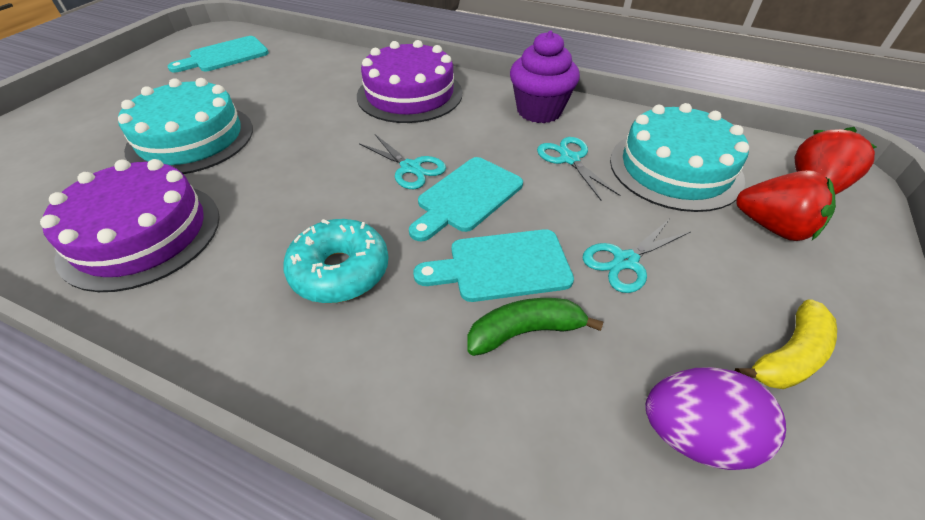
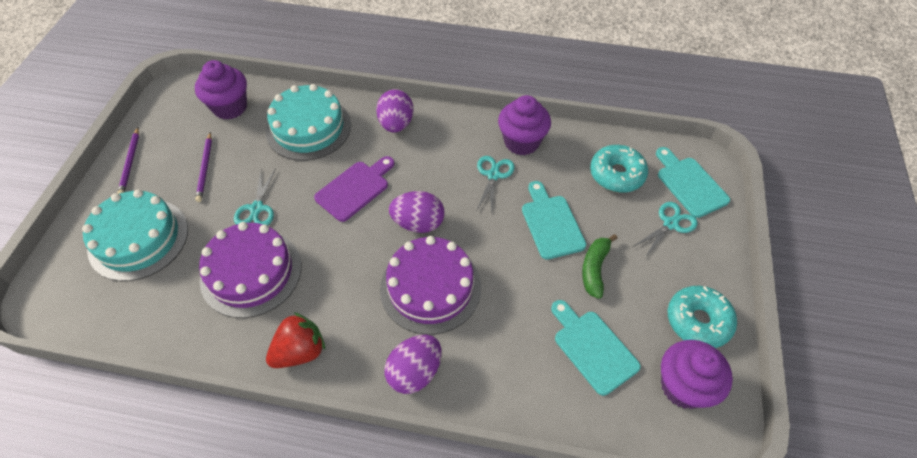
purple cupcake: 1 -> 3
purple cutting board: 0 -> 1
purple egg: 1 -> 3
purple pencil: 0 -> 2
red strawberry: 2 -> 1
turquoise donut: 1 -> 2
yellow banana: 1 -> 0

